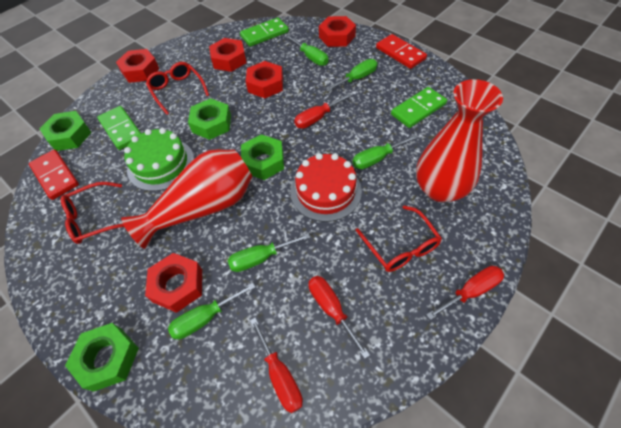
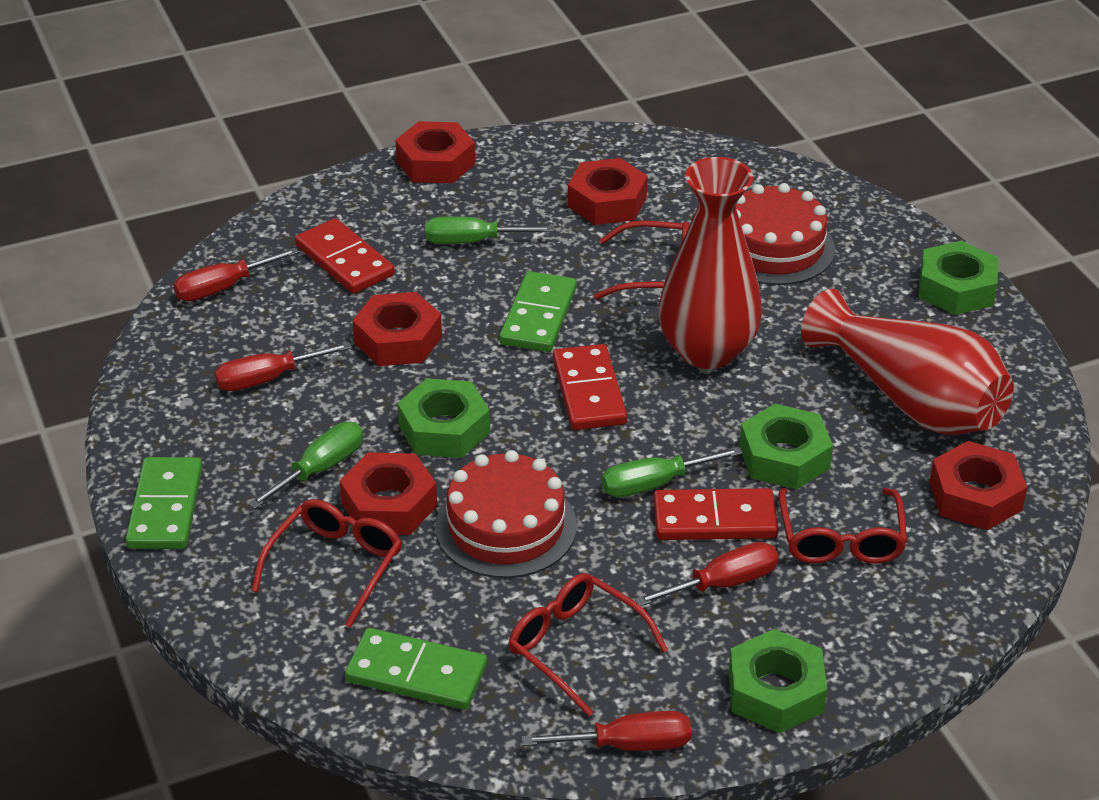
green cake: 1 -> 0
green screwdriver: 5 -> 3
red cake: 1 -> 2
red domino: 2 -> 3
red glasses: 3 -> 4

